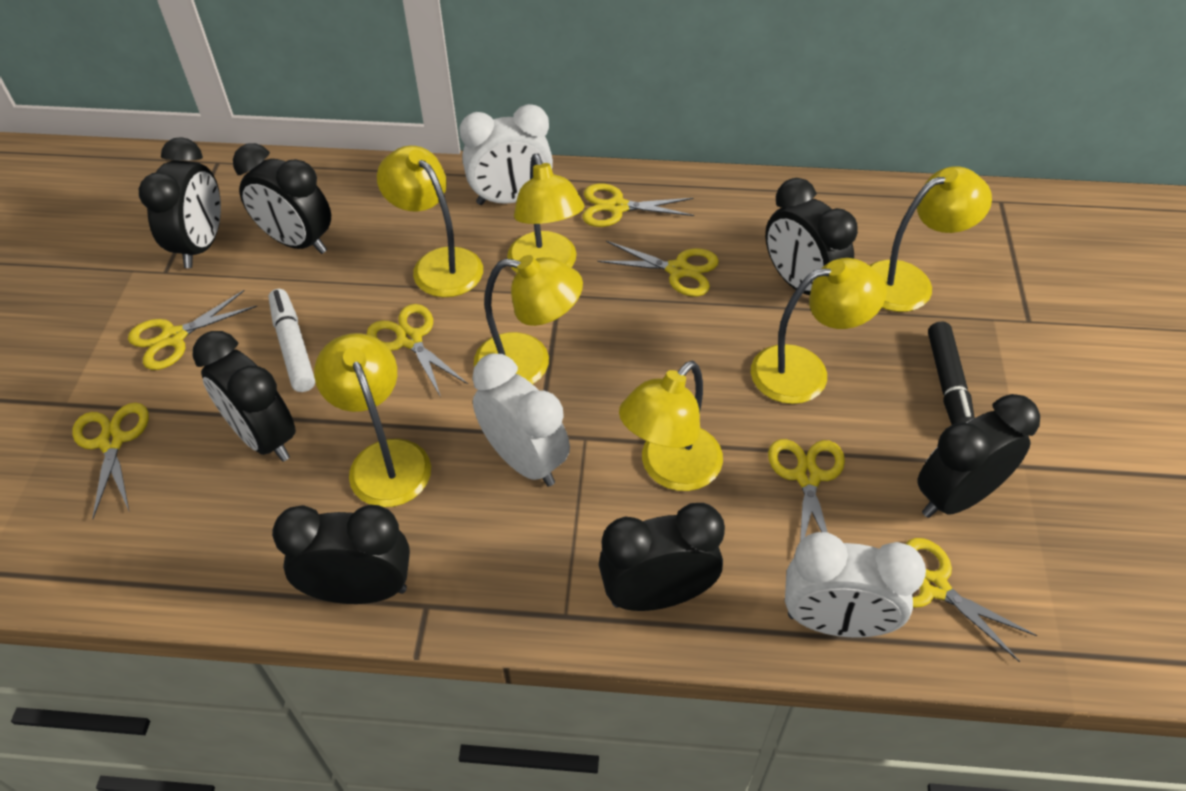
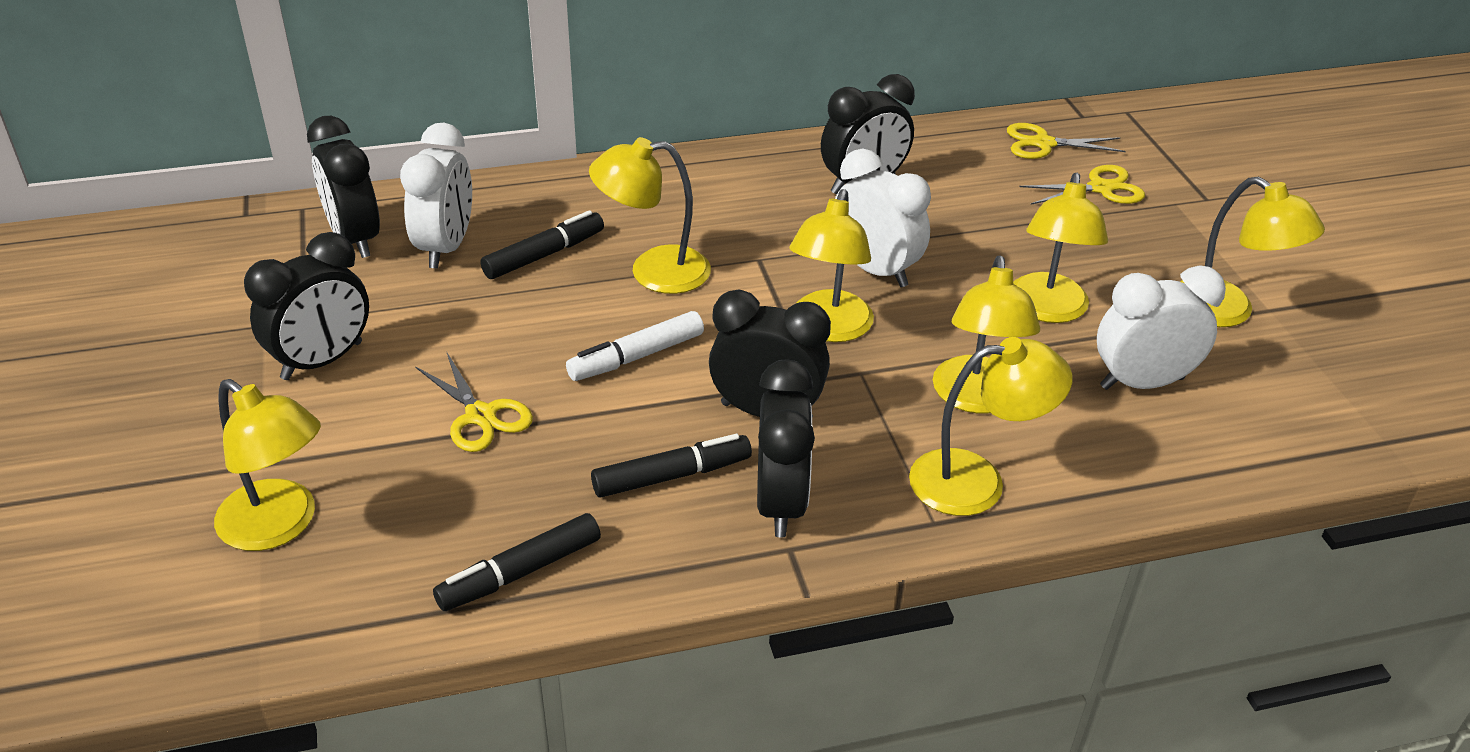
black clock: 7 -> 5
black marker: 1 -> 3
yellow scissors: 7 -> 3

